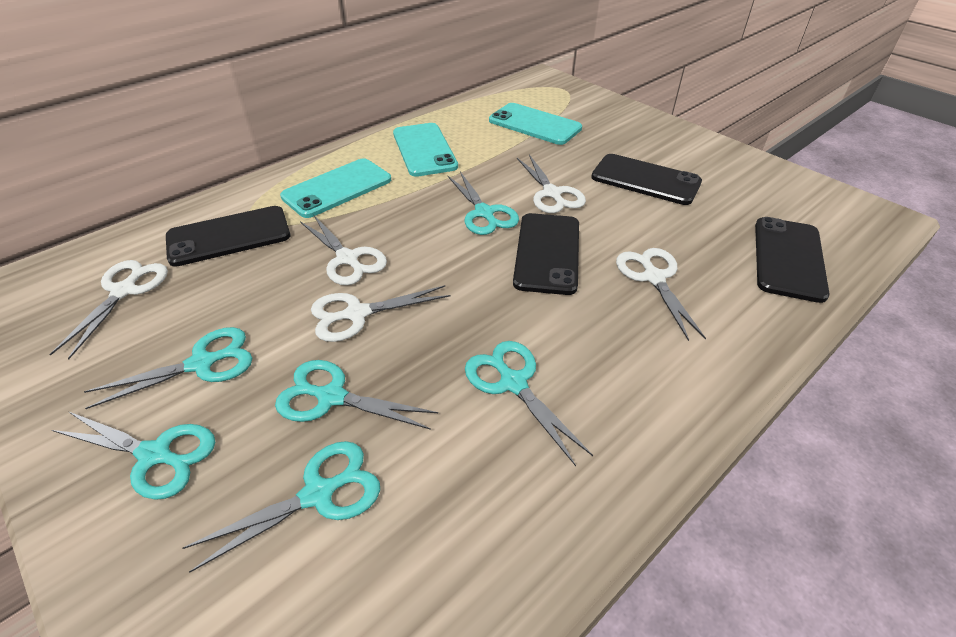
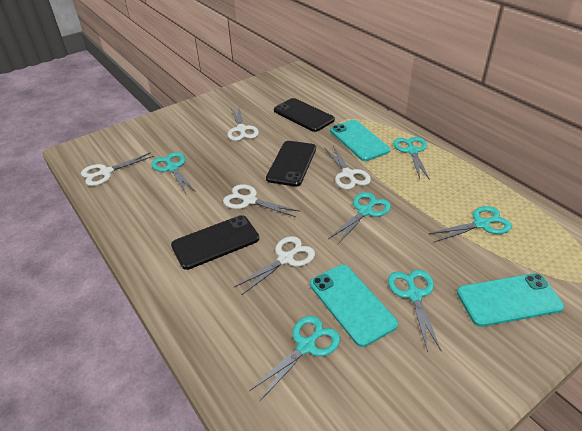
black phone: 4 -> 3

